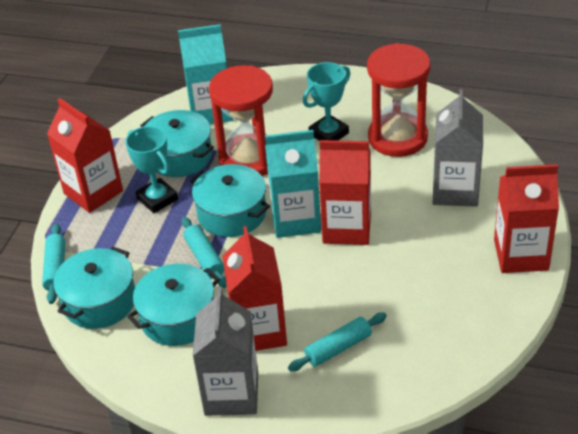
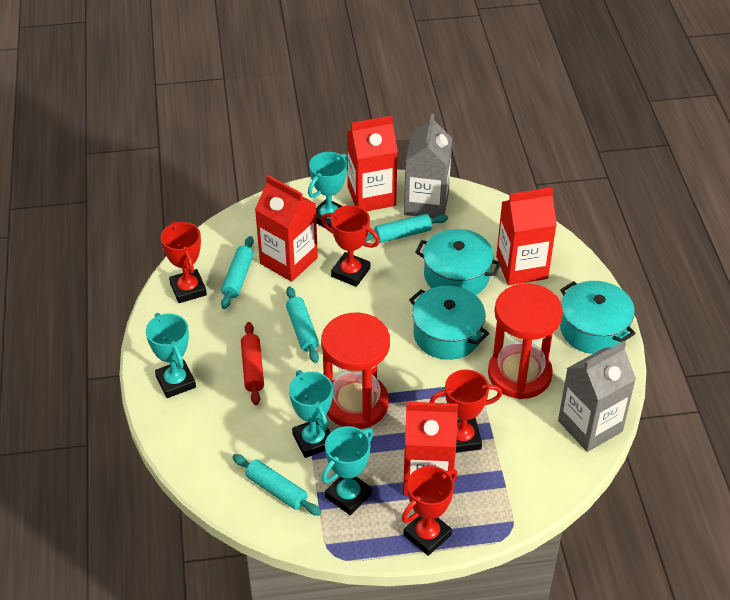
red rolling pin: 0 -> 1
red trophy: 0 -> 4
turquoise carton: 2 -> 0
turquoise pot: 4 -> 3
turquoise rolling pin: 3 -> 4
turquoise trophy: 2 -> 4

